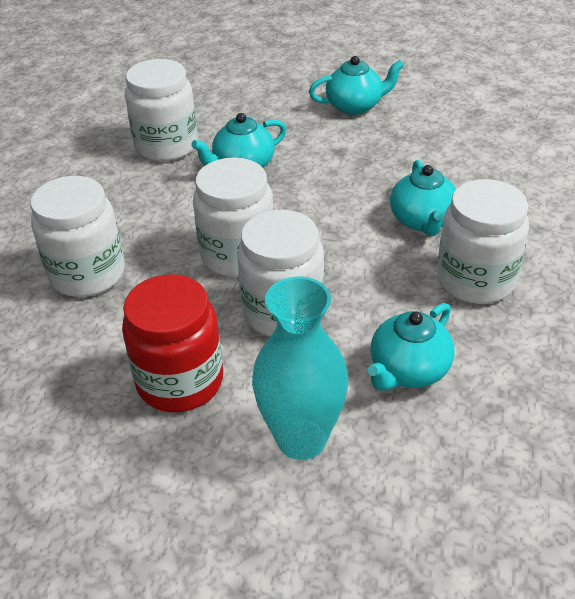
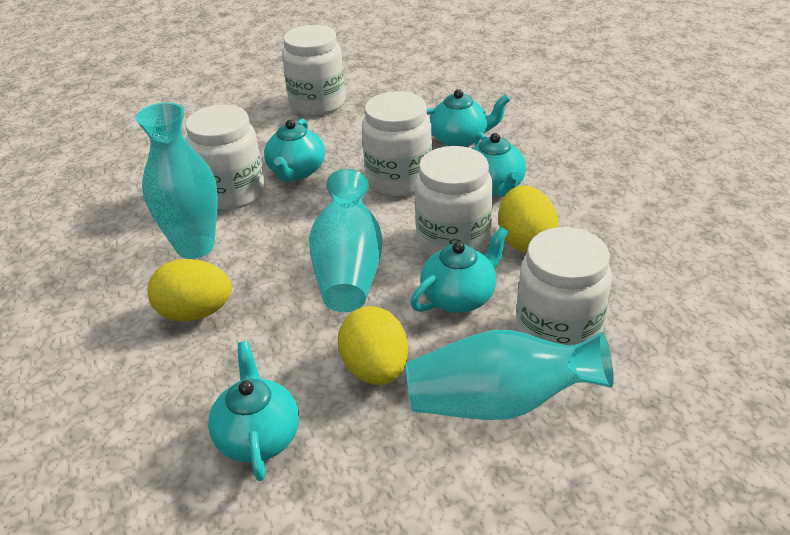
red jar: 1 -> 0
turquoise teapot: 4 -> 5
turquoise vase: 1 -> 3
yellow egg: 0 -> 3

